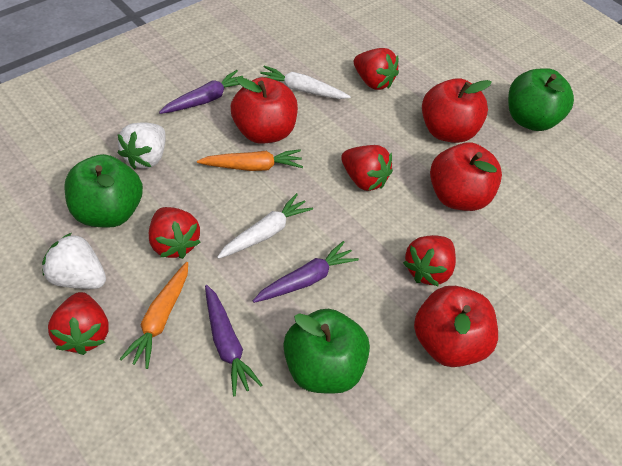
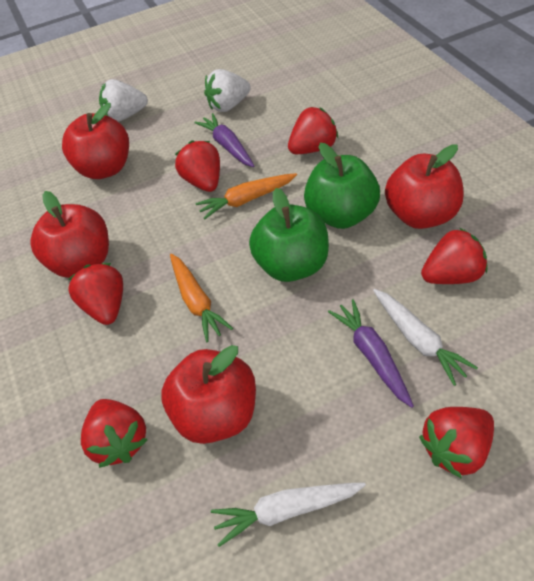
green apple: 3 -> 2
purple carrot: 3 -> 2
red strawberry: 5 -> 6

